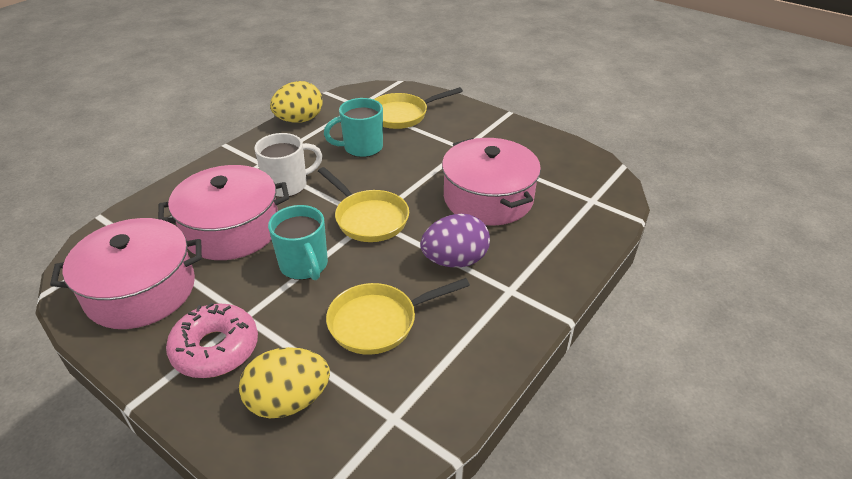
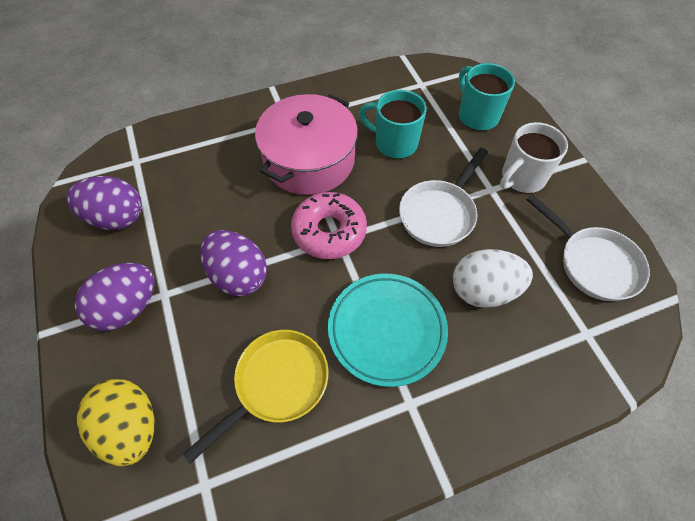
pink pot: 3 -> 1
purple egg: 1 -> 3
turquoise plate: 0 -> 1
white egg: 0 -> 1
white pan: 0 -> 2
yellow egg: 2 -> 1
yellow pan: 3 -> 1

